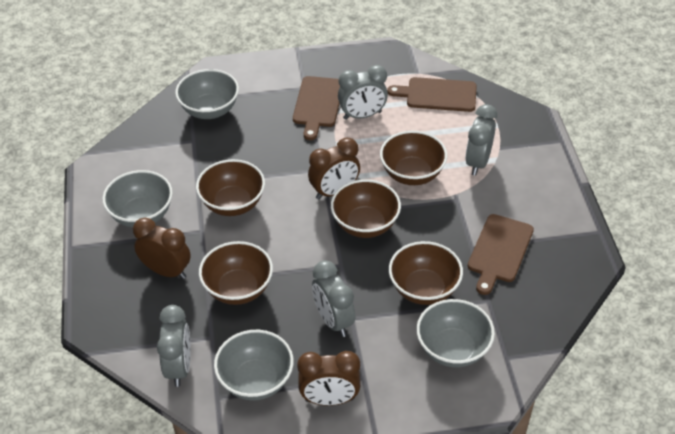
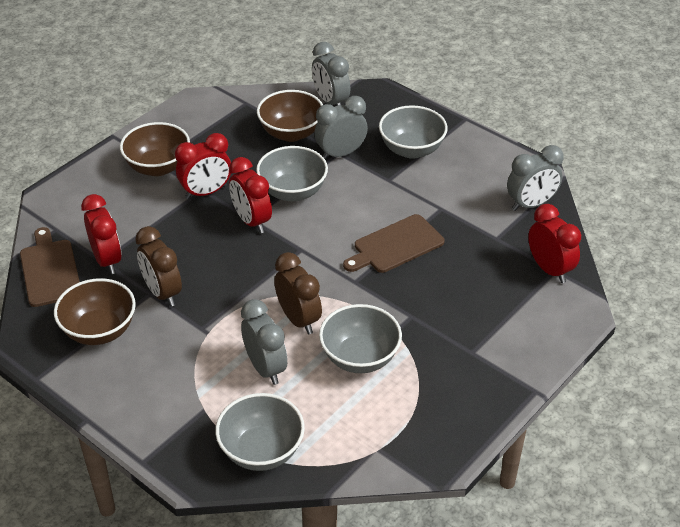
brown bowl: 5 -> 3
brown clock: 3 -> 2
brown cutting board: 3 -> 2
red clock: 0 -> 4

